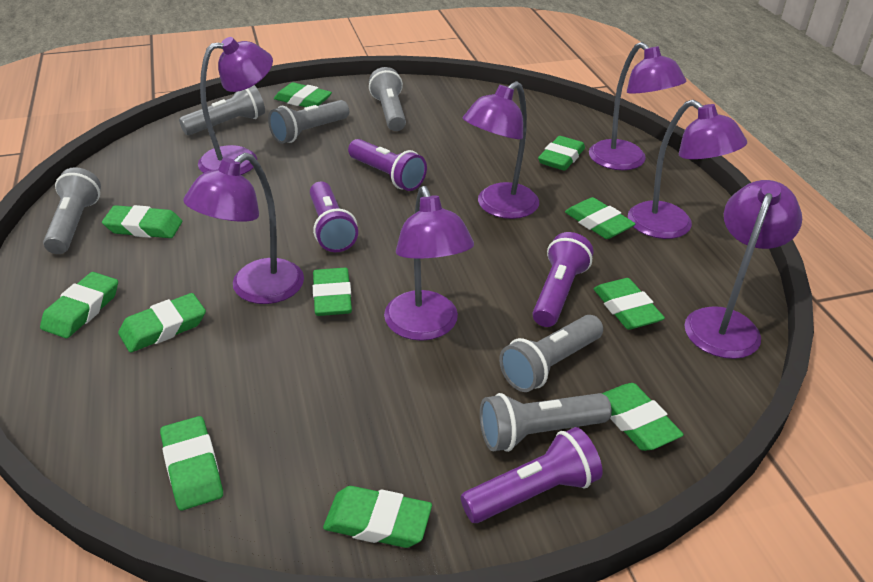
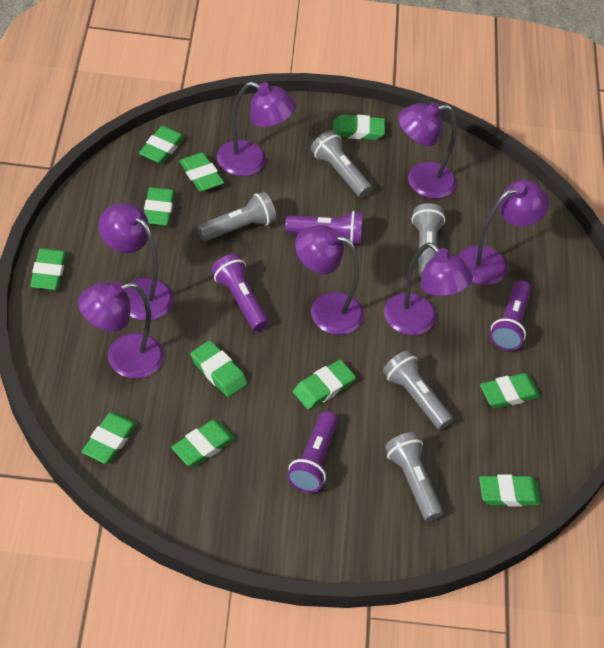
grey flashlight: 6 -> 5

